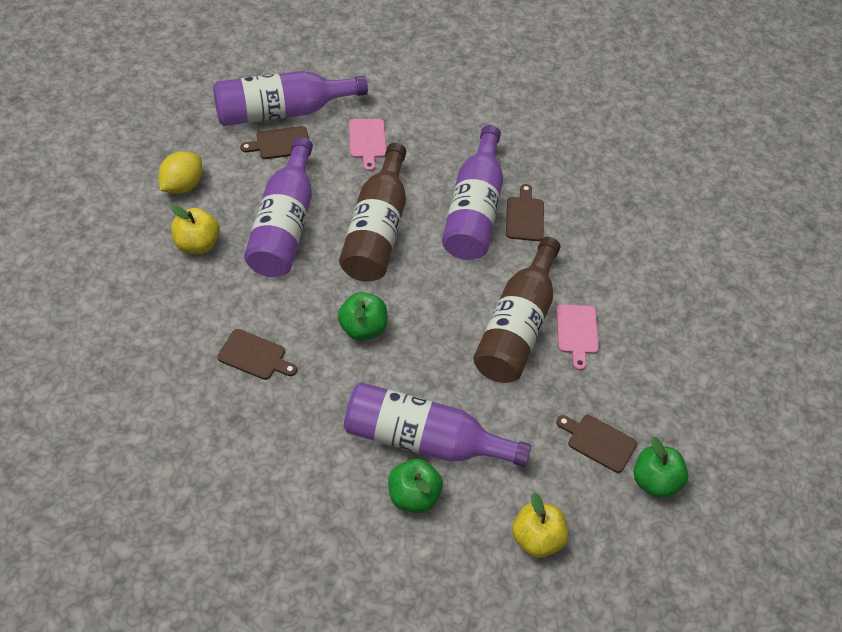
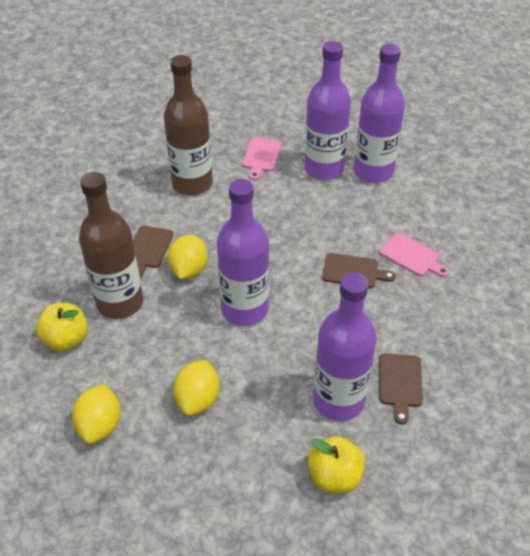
brown cutting board: 4 -> 3
green apple: 3 -> 0
yellow lemon: 1 -> 3

